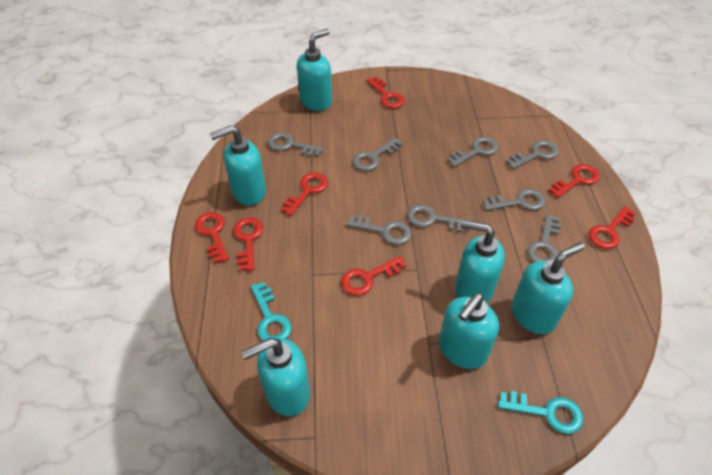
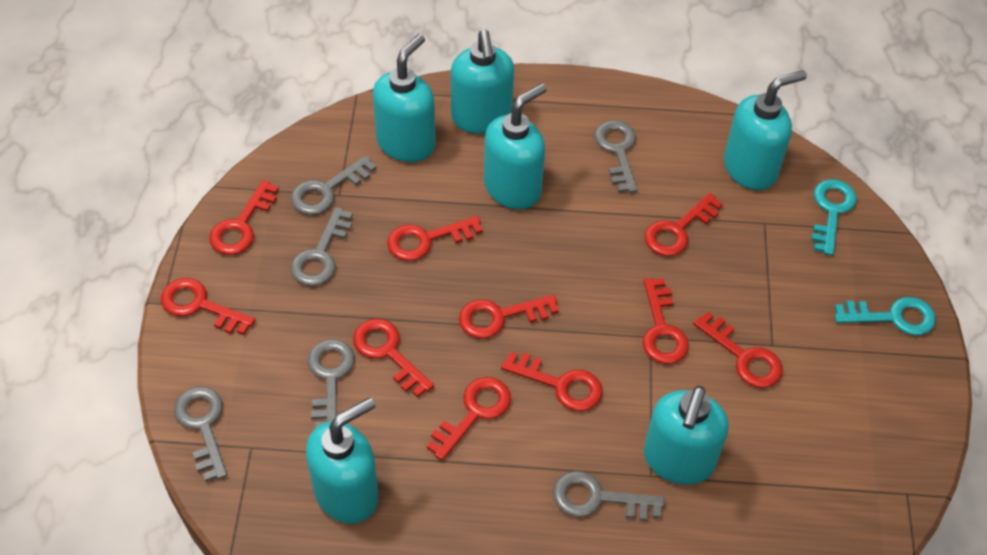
grey key: 8 -> 6
red key: 7 -> 10

